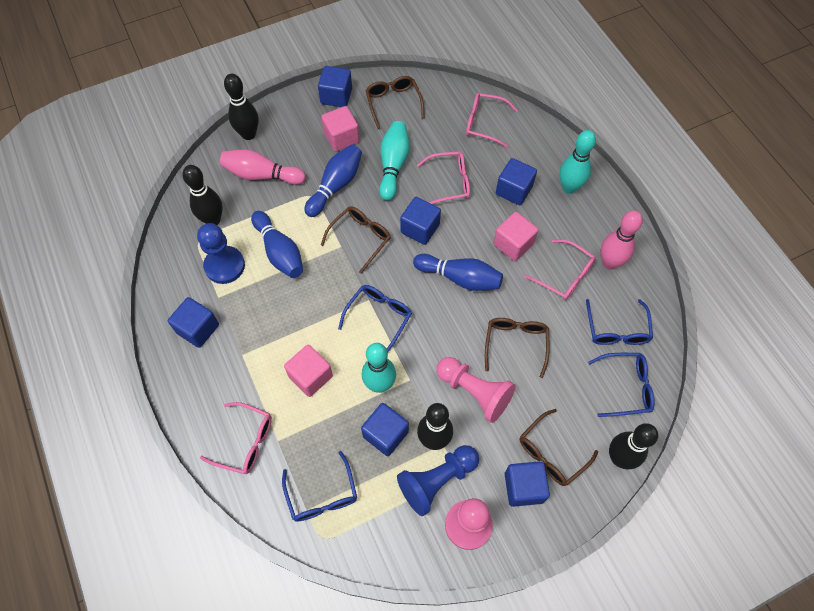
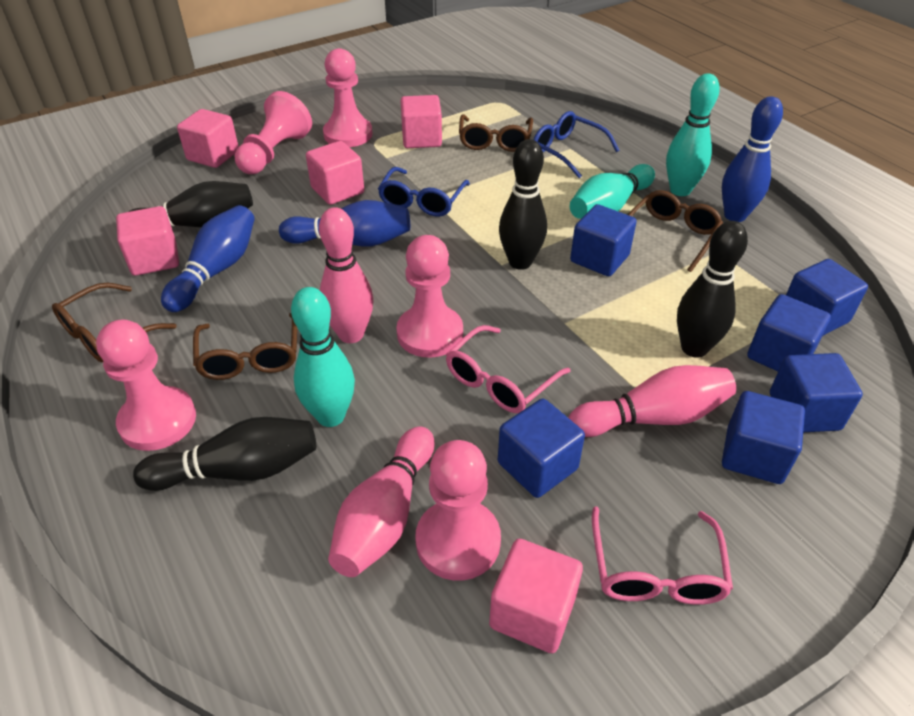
blue glasses: 4 -> 2
blue pawn: 2 -> 0
pink bowling pin: 2 -> 3
pink cube: 3 -> 5
pink glasses: 4 -> 2
pink pawn: 2 -> 5

